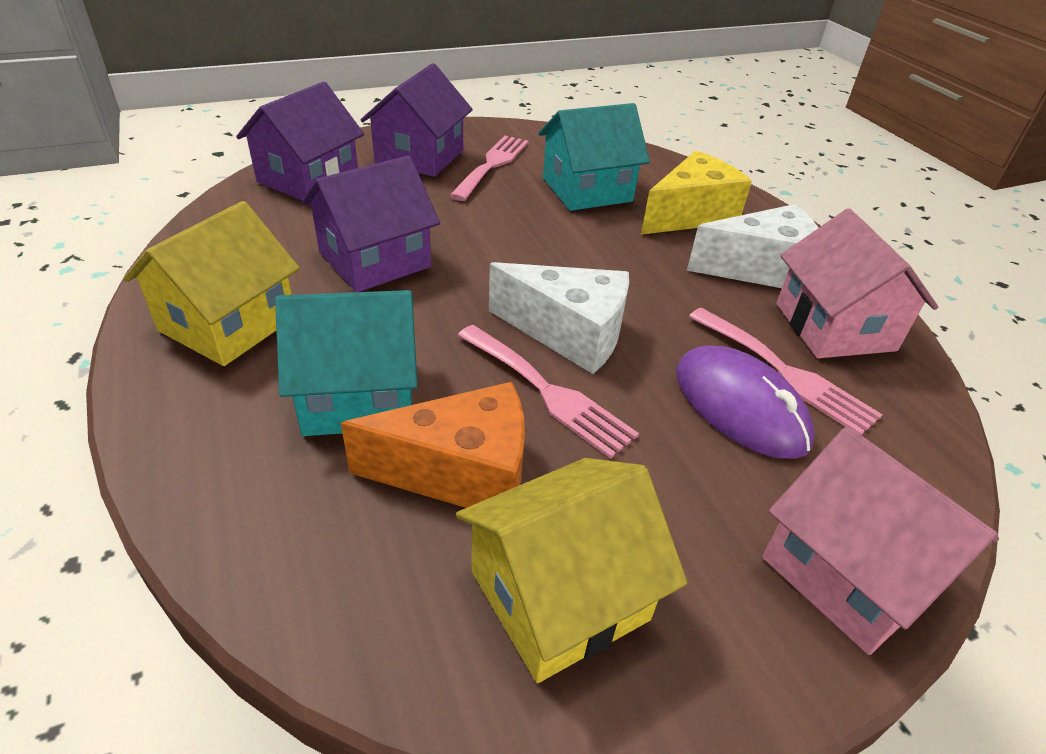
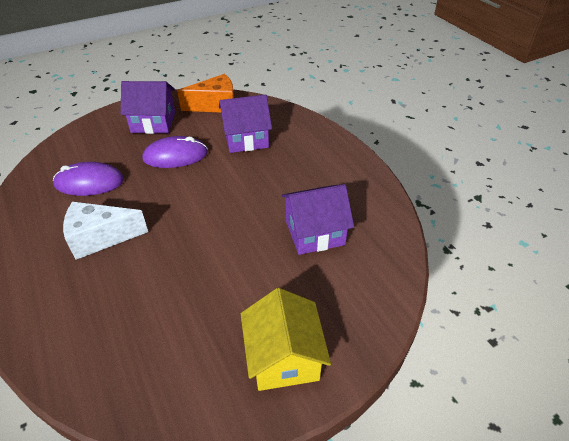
pink fork: 3 -> 0
pink house: 2 -> 0
purple mouse: 1 -> 2
turquoise house: 2 -> 0
white cheese: 2 -> 1
yellow cheese: 1 -> 0
yellow house: 2 -> 1

